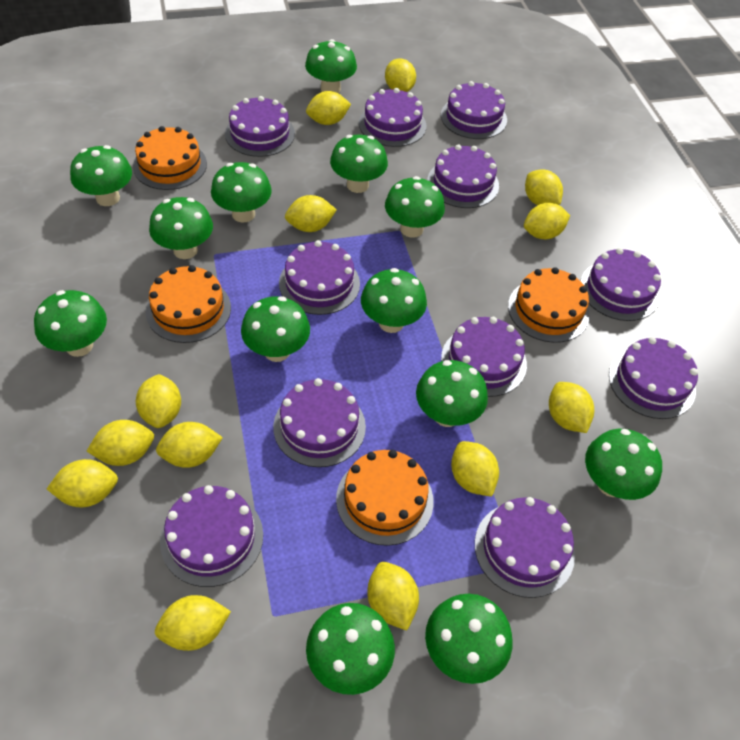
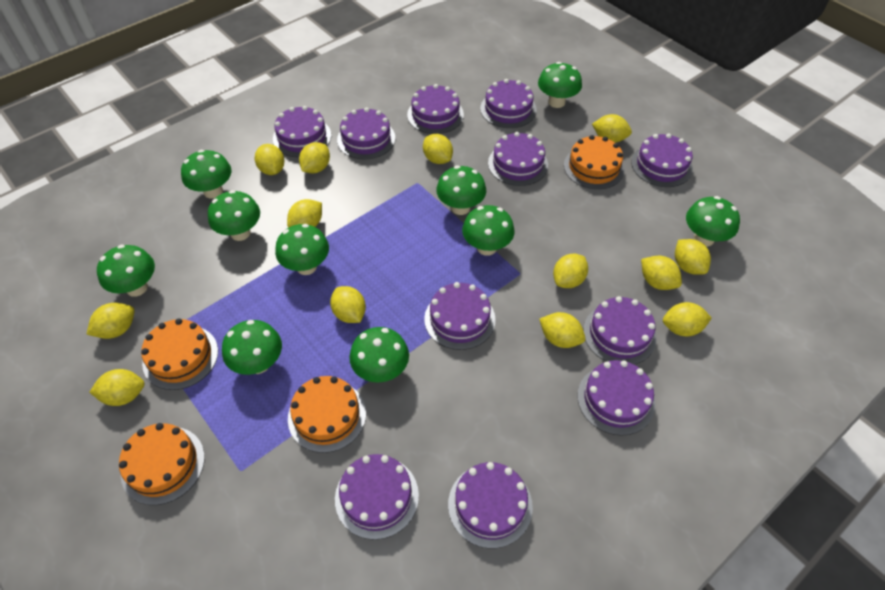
green mushroom: 13 -> 10

